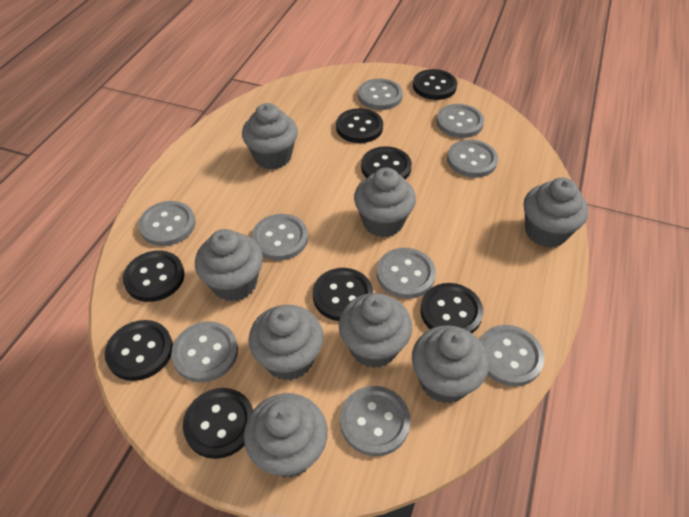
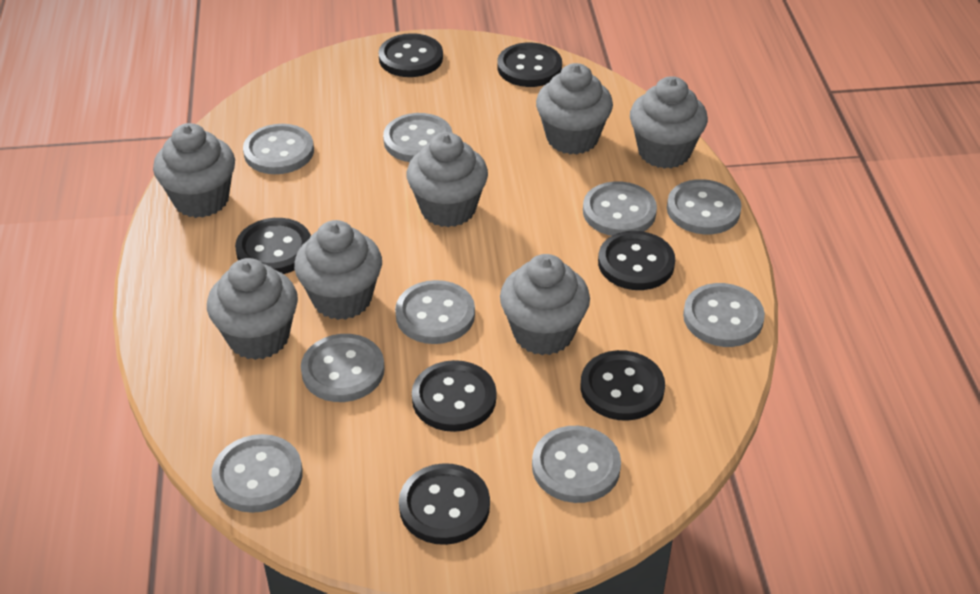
black button: 8 -> 7
grey cupcake: 8 -> 7

